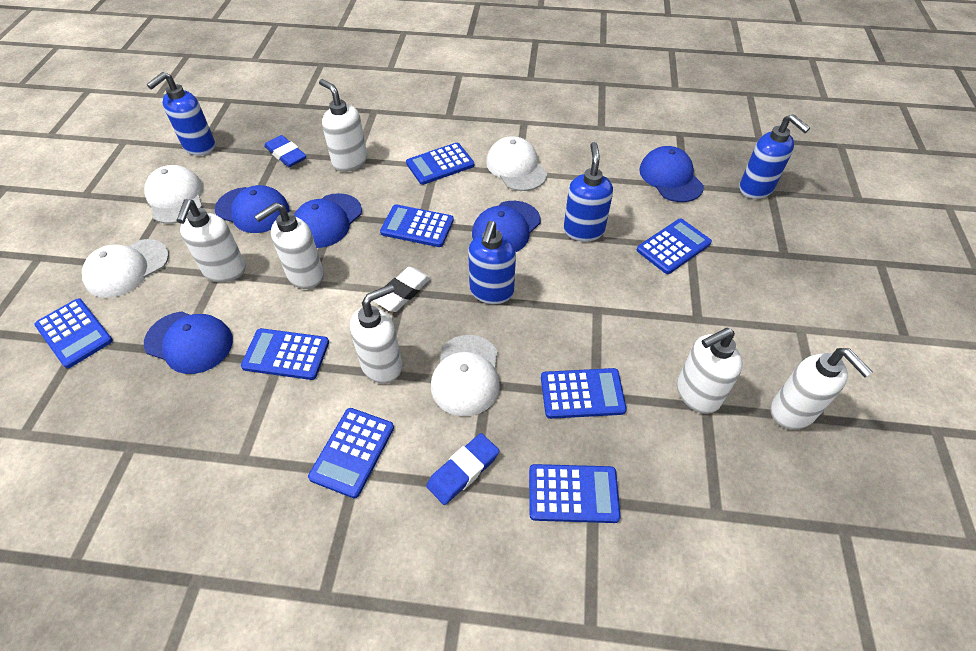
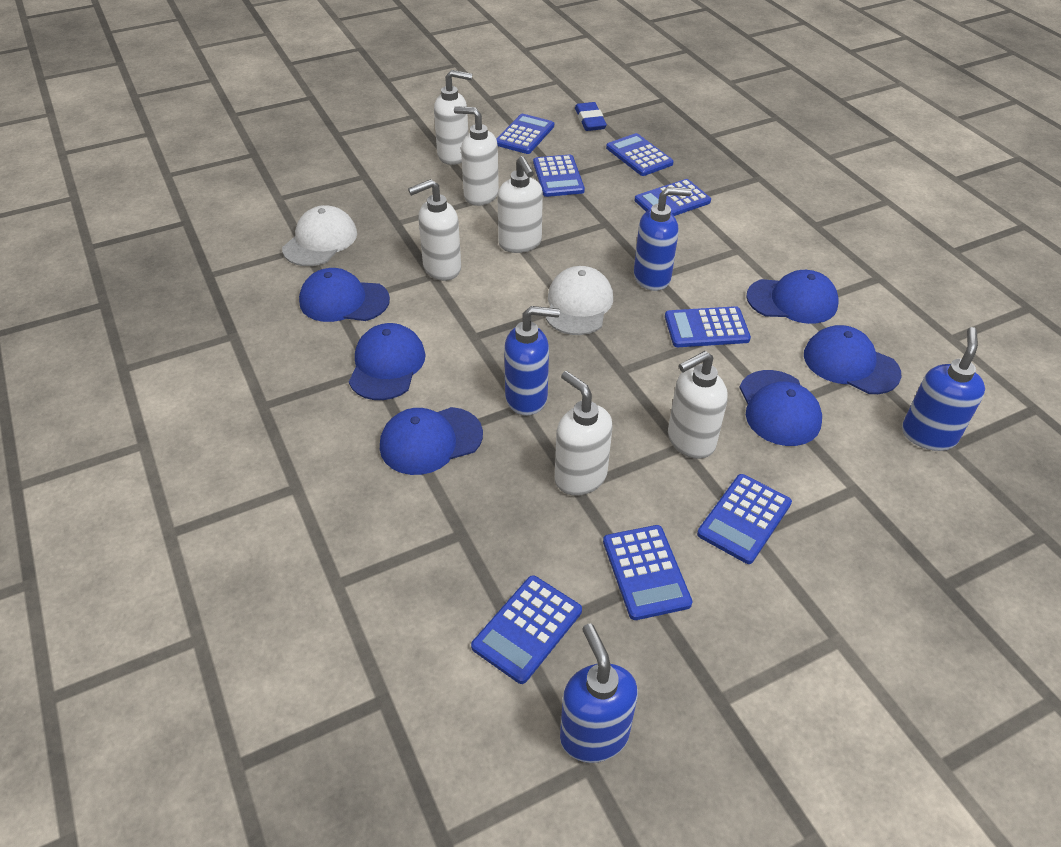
blue cap: 5 -> 6
blue eraser: 2 -> 1
white cap: 4 -> 2
white eraser: 1 -> 0

